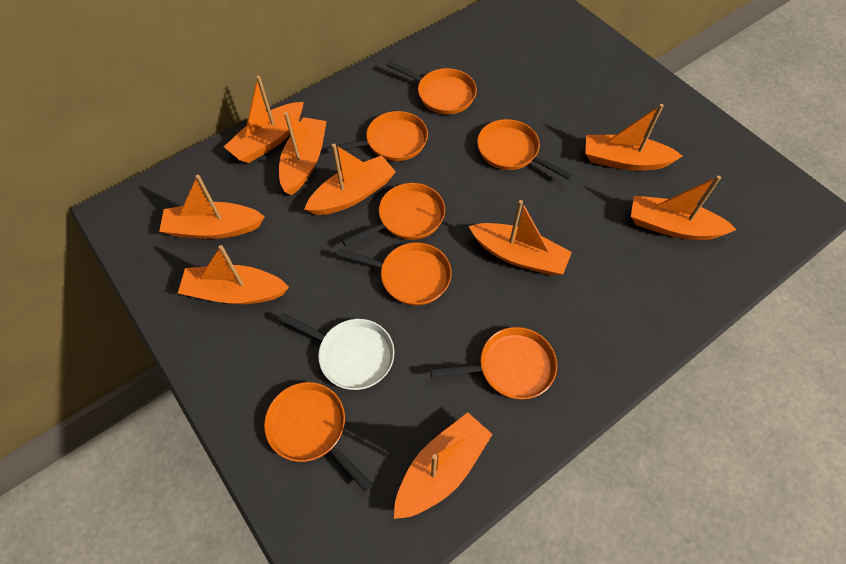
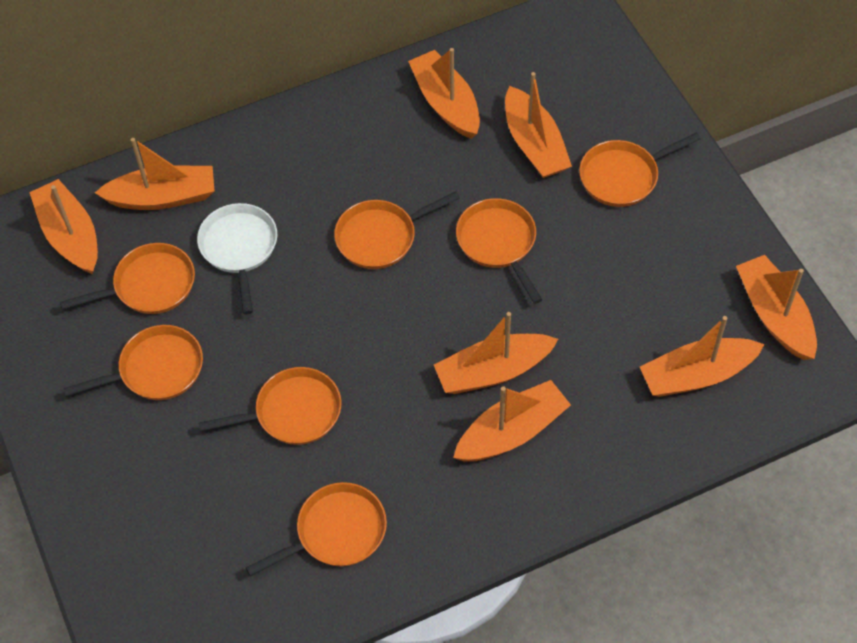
orange boat: 9 -> 8

